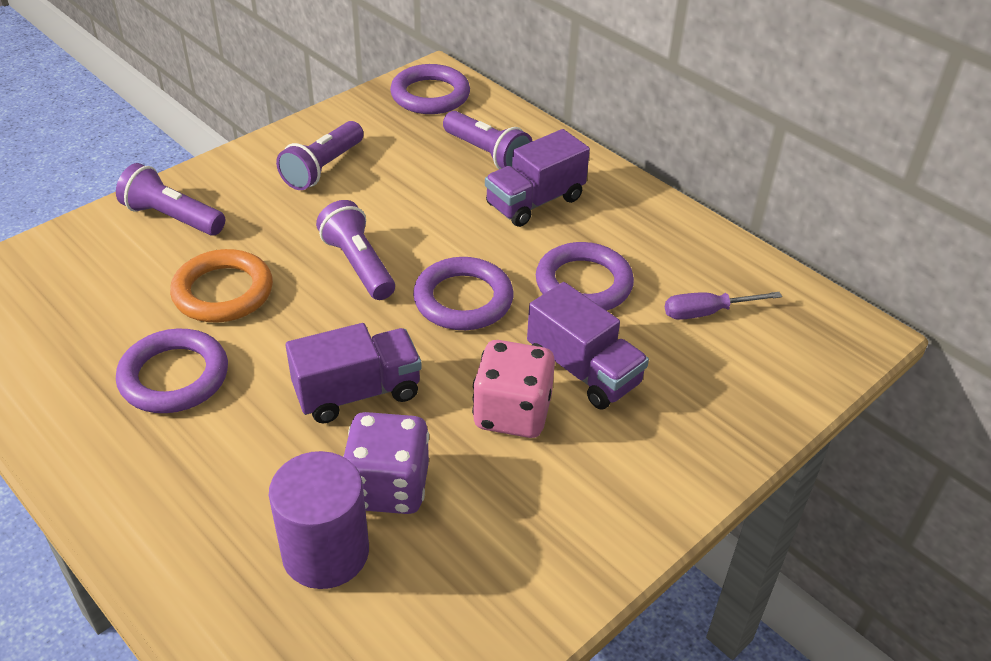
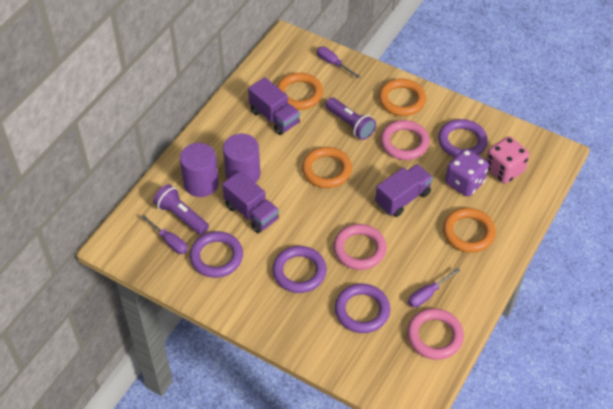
orange ring: 1 -> 4
pink ring: 0 -> 3
purple cylinder: 1 -> 2
purple flashlight: 4 -> 2
purple screwdriver: 1 -> 3

